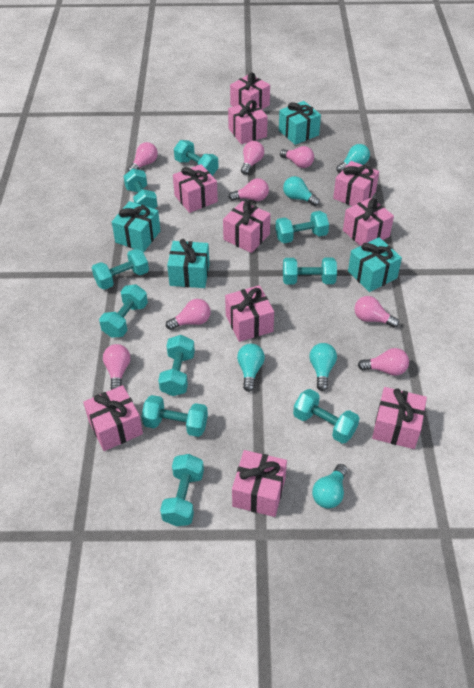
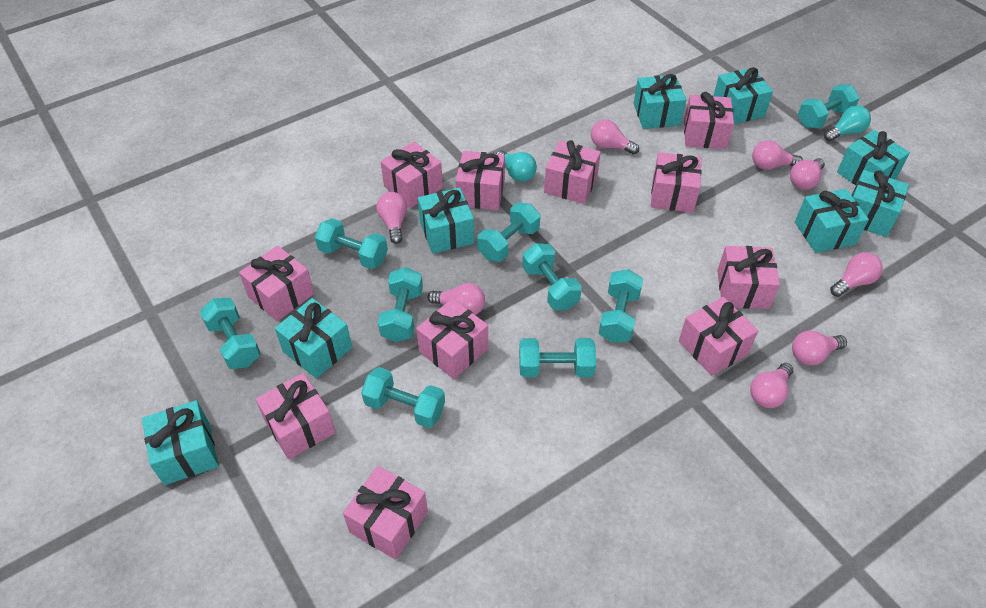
pink gift: 10 -> 11
turquoise dumbbell: 10 -> 9
turquoise gift: 4 -> 8
turquoise light bulb: 5 -> 2

